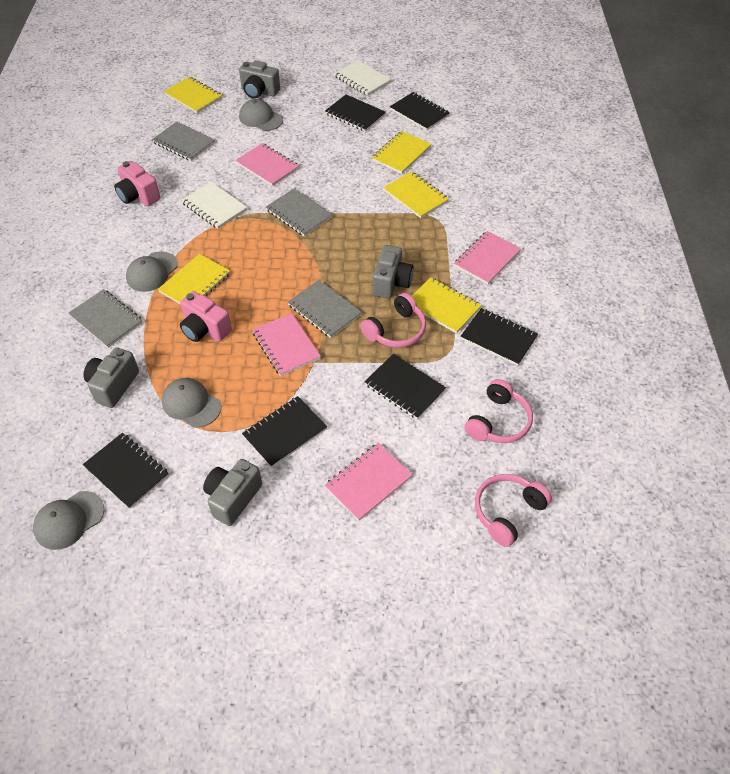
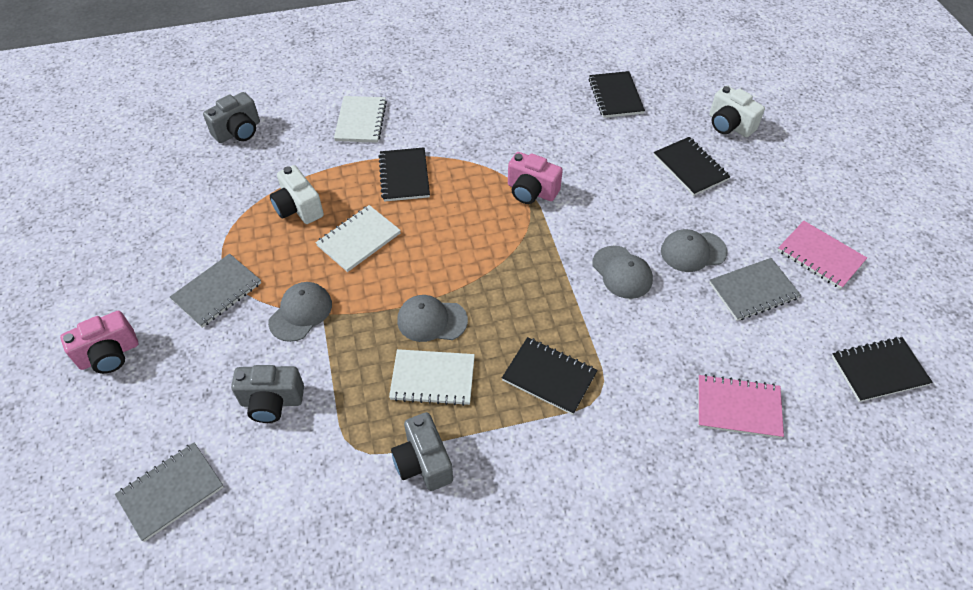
black notebook: 6 -> 5
grey camera: 4 -> 3
grey notebook: 4 -> 3
pink headphones: 3 -> 0
pink notebook: 4 -> 2
white camera: 0 -> 2
white notebook: 2 -> 3
yellow notebook: 5 -> 0

